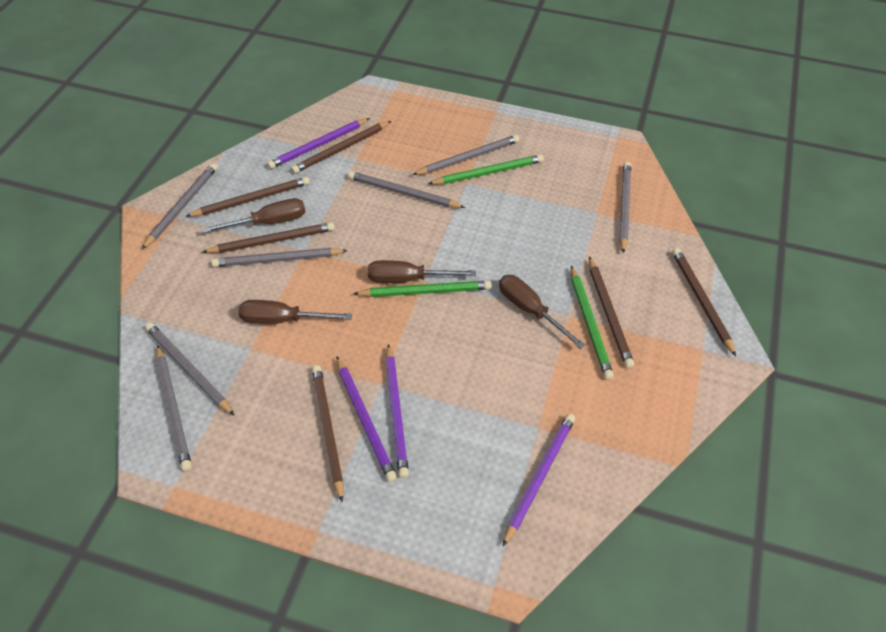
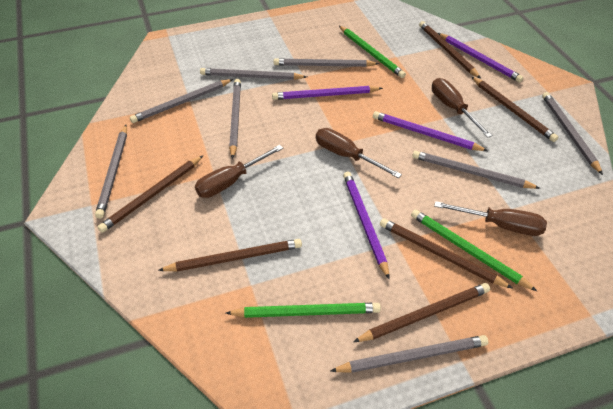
grey pencil: 7 -> 8

